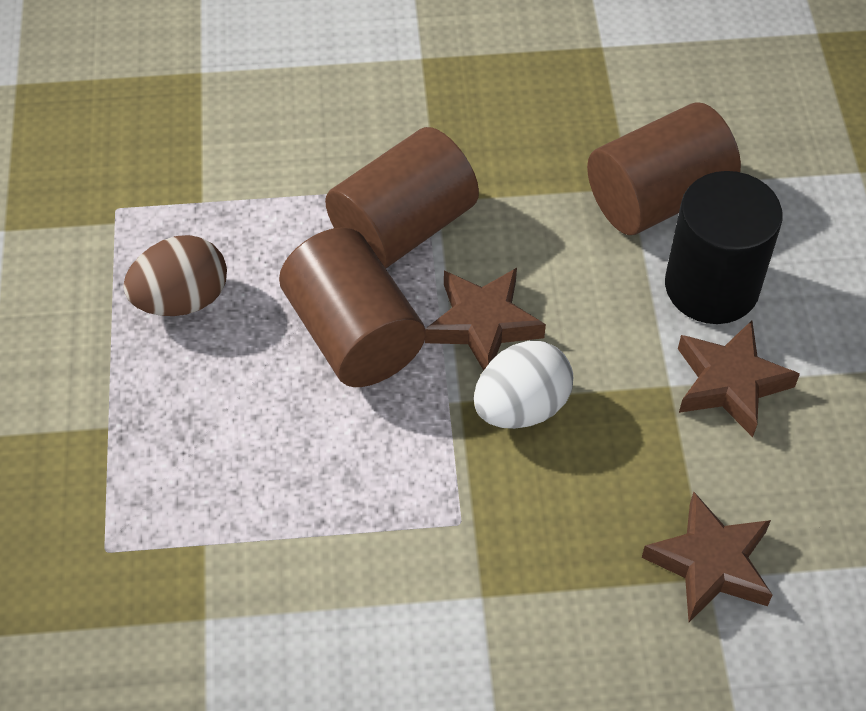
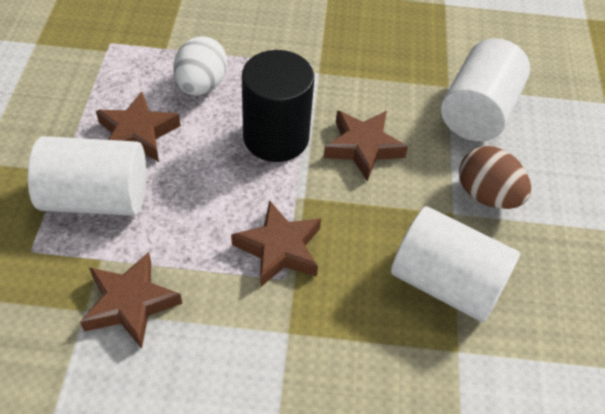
brown cylinder: 3 -> 0
brown star: 3 -> 4
white cylinder: 0 -> 3

